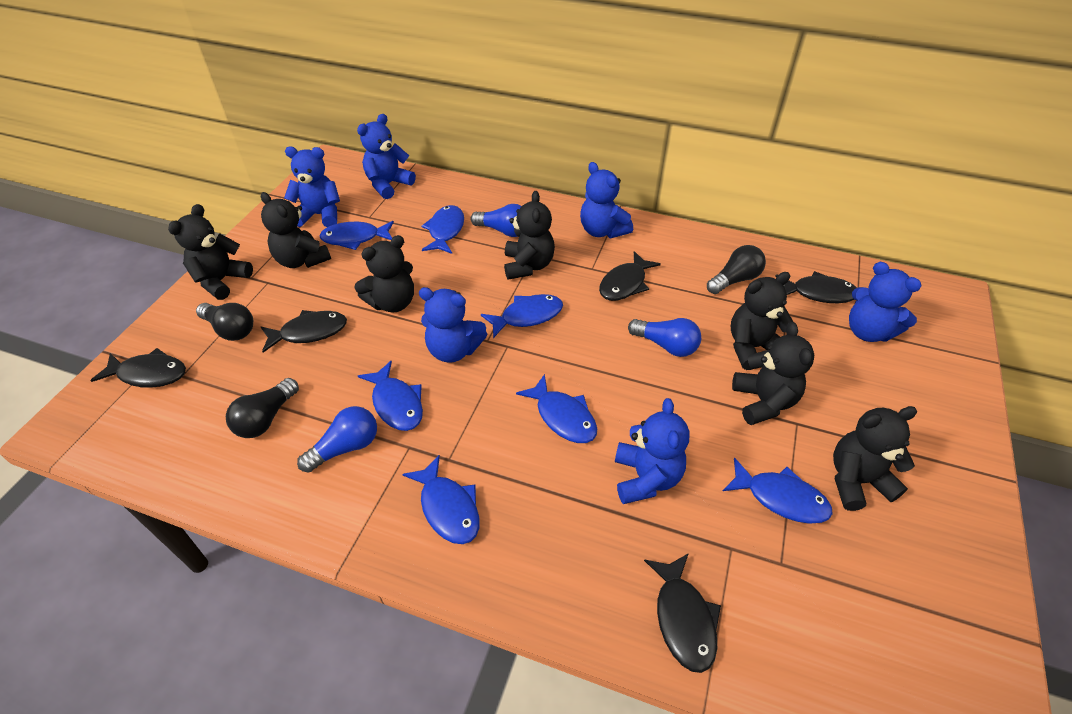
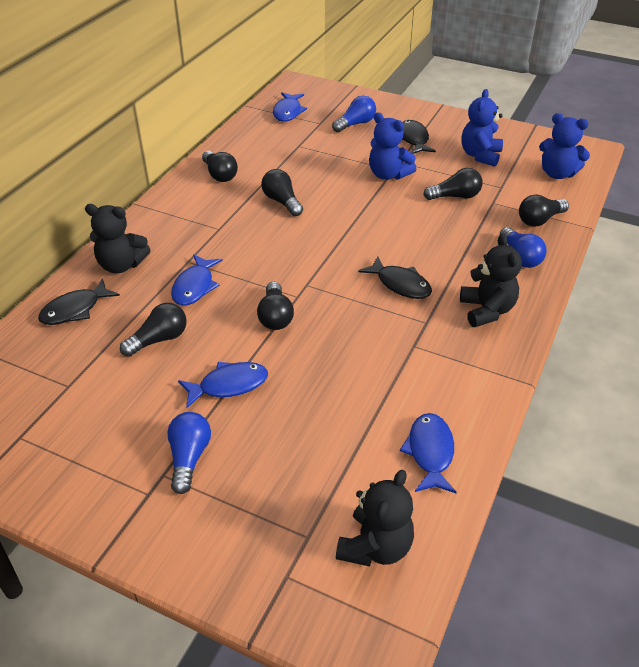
black fish: 5 -> 3
black light bulb: 3 -> 6
black teddy bear: 7 -> 3
blue fish: 7 -> 4
blue teddy bear: 6 -> 3

